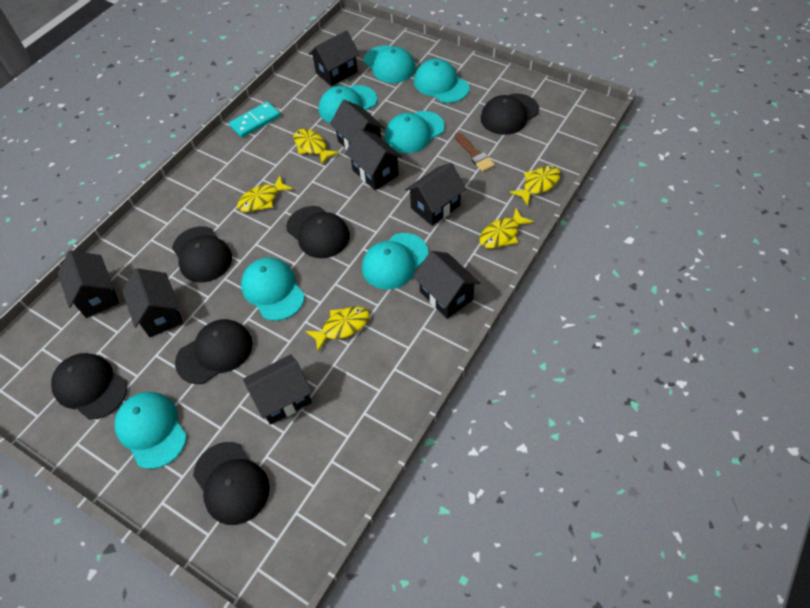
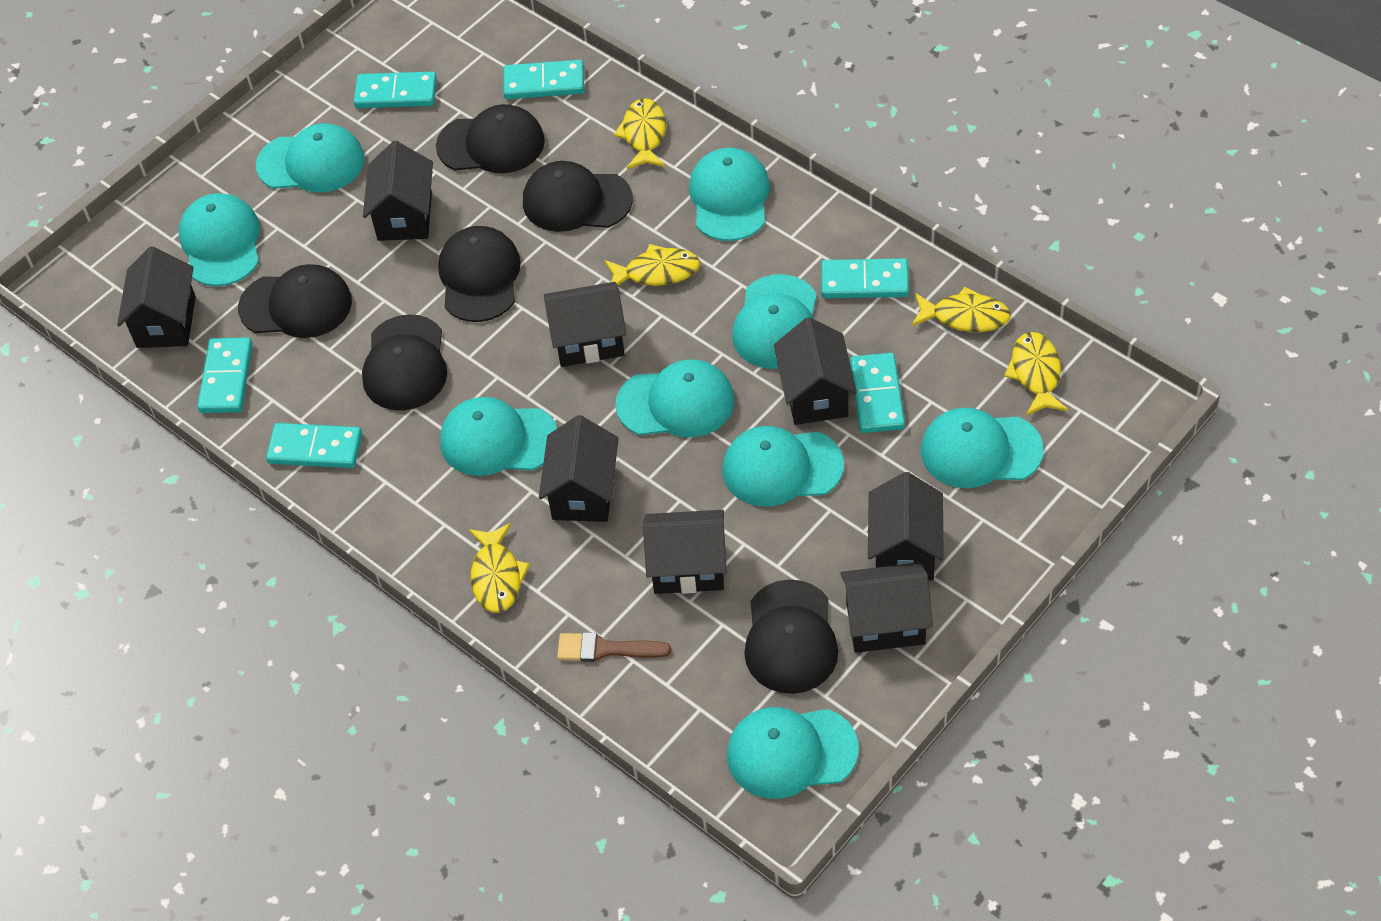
turquoise cap: 7 -> 9
turquoise domino: 1 -> 6

